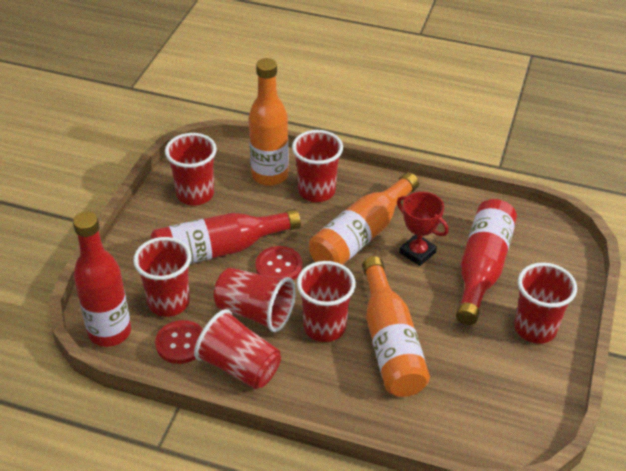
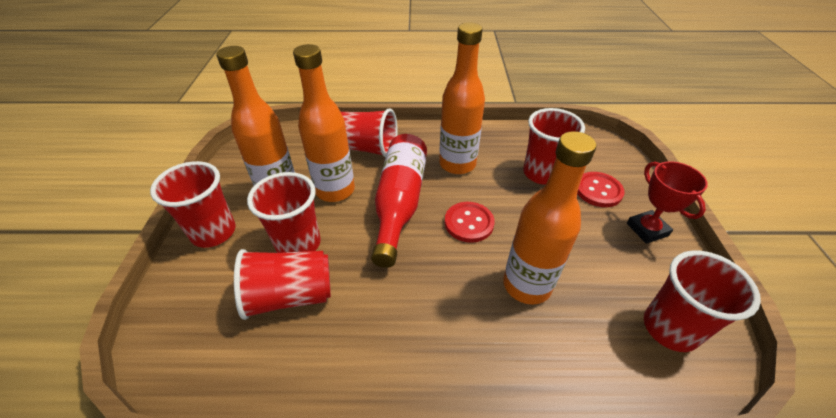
orange bottle: 3 -> 4
red bottle: 3 -> 1
red cup: 7 -> 6

